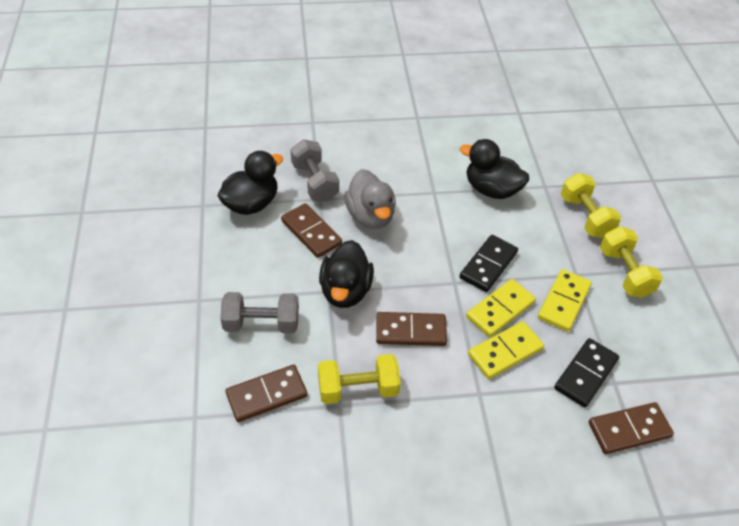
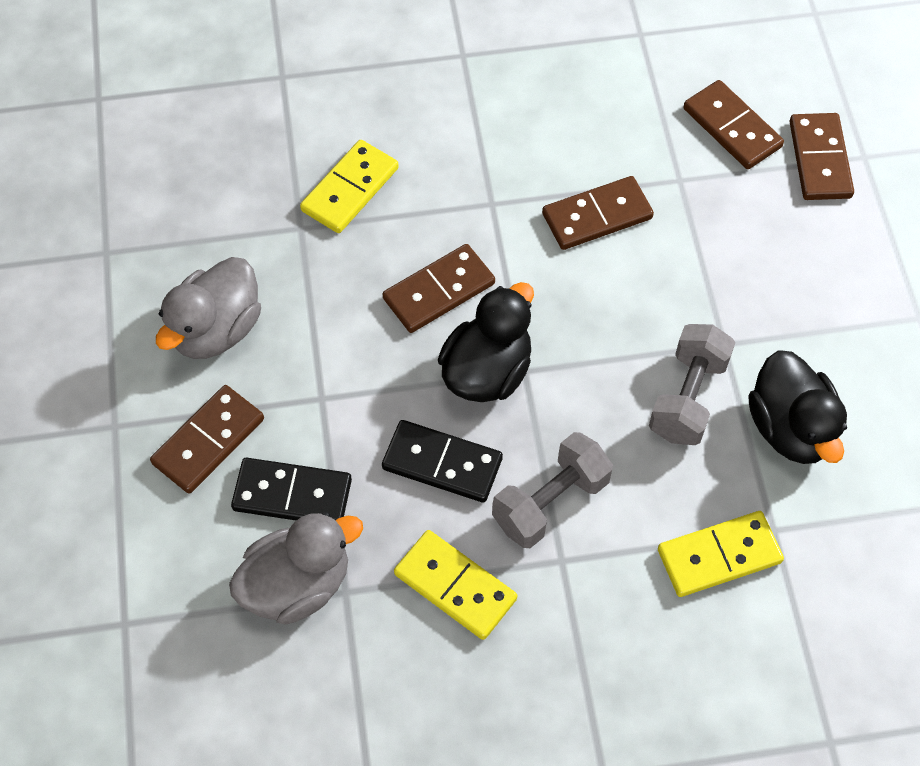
black duck: 3 -> 2
brown domino: 4 -> 5
grey duck: 1 -> 2
yellow dumbbell: 3 -> 0

